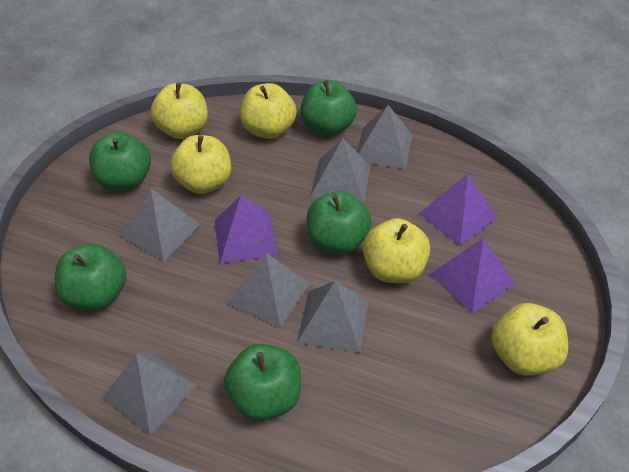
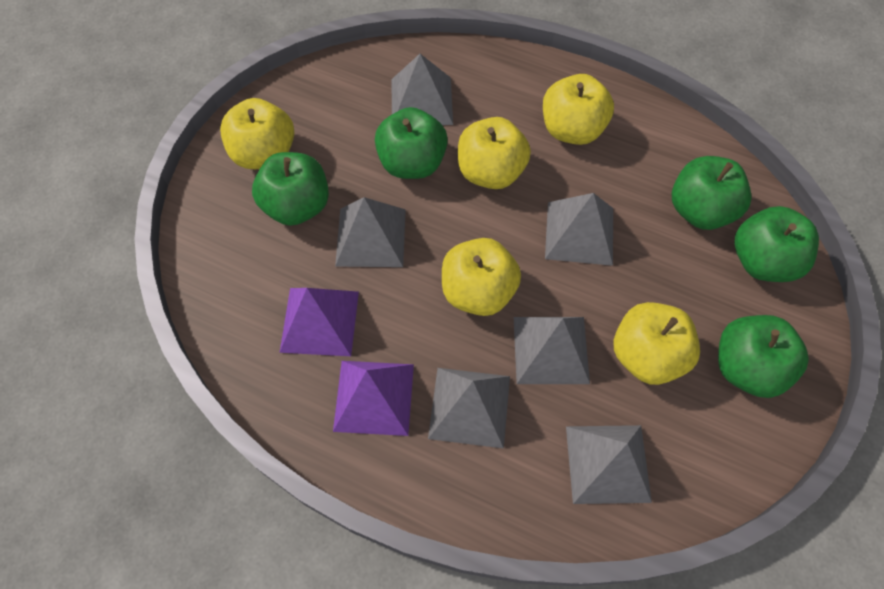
purple pyramid: 3 -> 2

